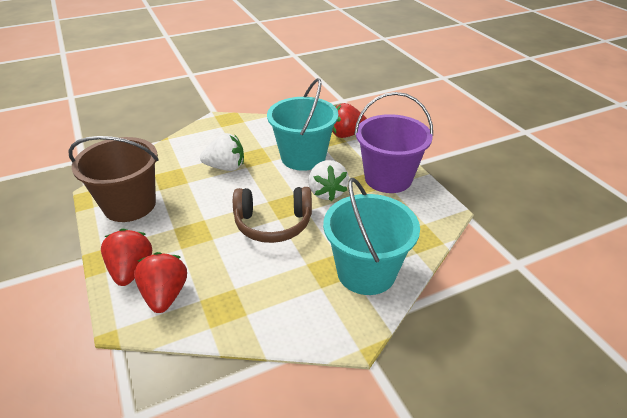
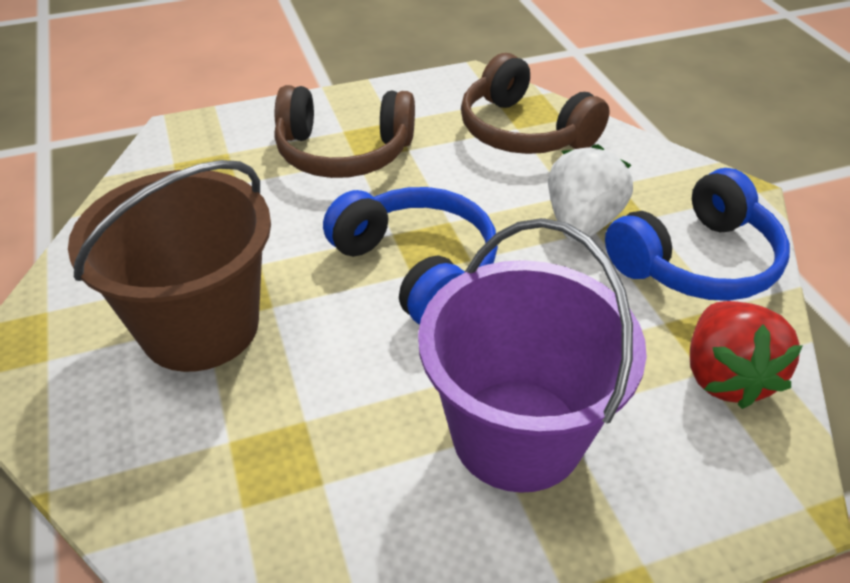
blue headphones: 0 -> 2
brown headphones: 1 -> 2
red strawberry: 3 -> 1
turquoise bucket: 2 -> 0
white strawberry: 2 -> 1

